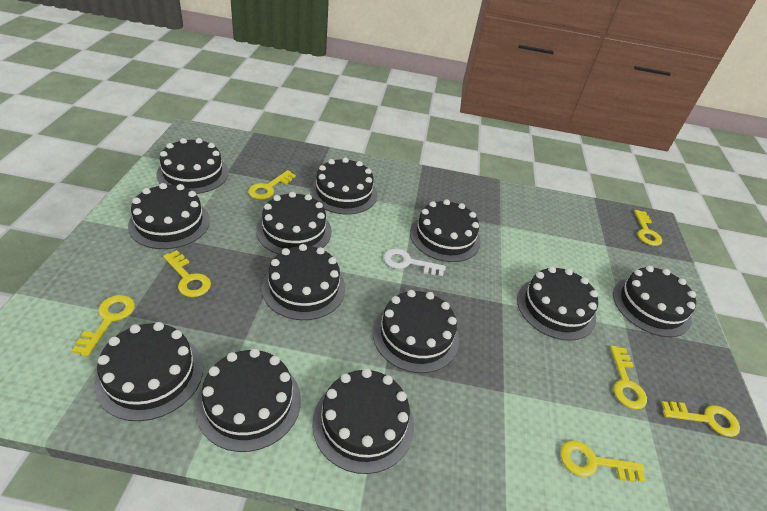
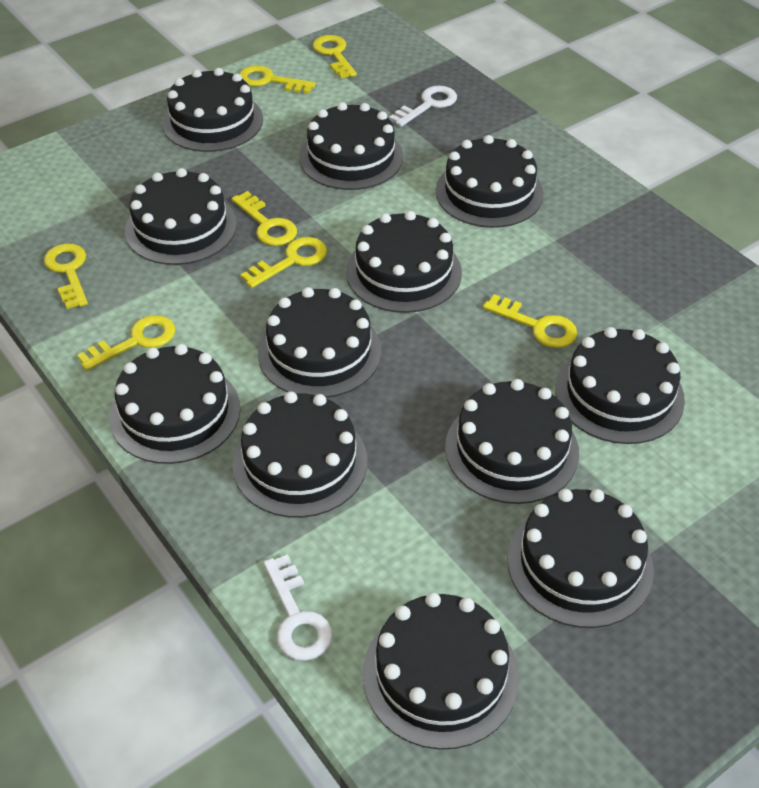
white key: 1 -> 2

